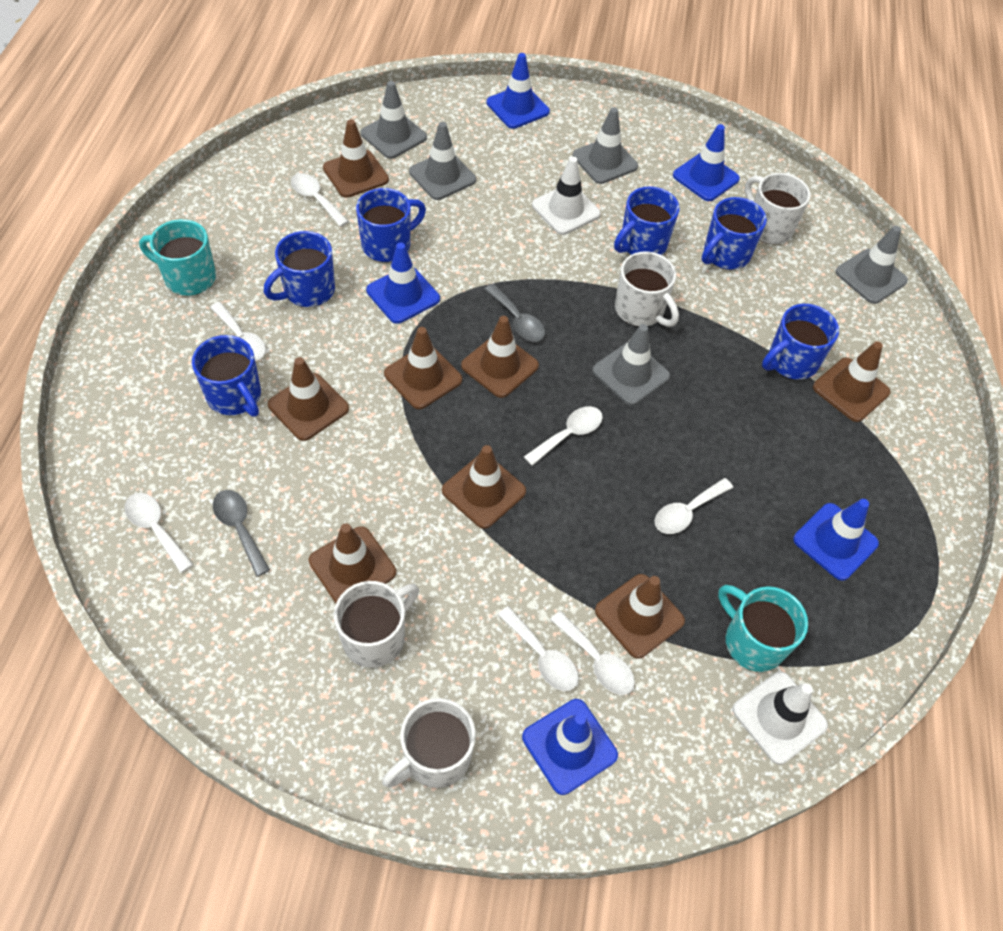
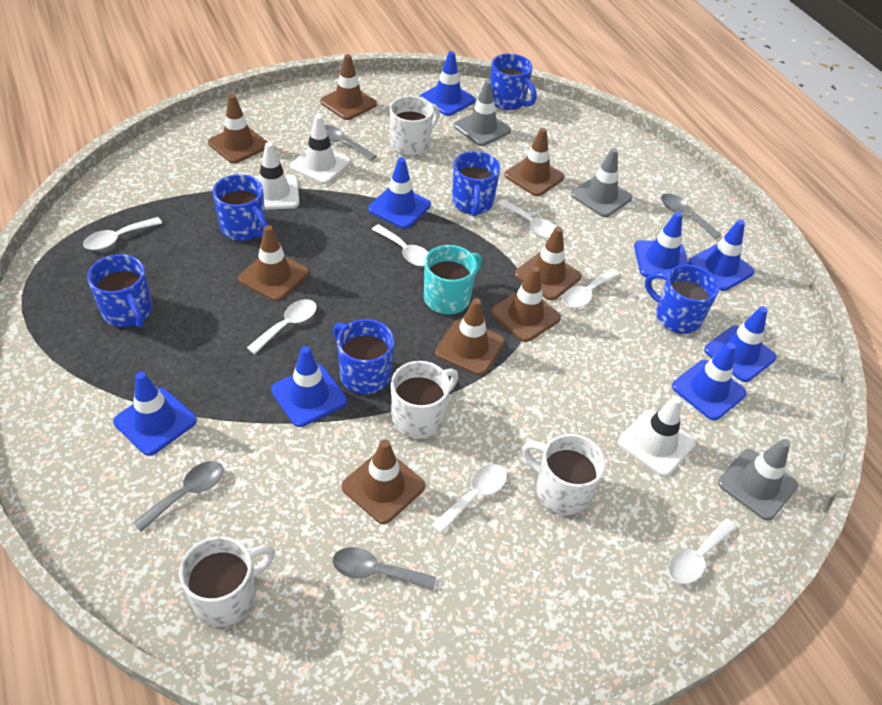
blue traffic cone: 5 -> 8
grey spoon: 2 -> 4
grey traffic cone: 5 -> 3
turquoise mug: 2 -> 1
white traffic cone: 2 -> 3

